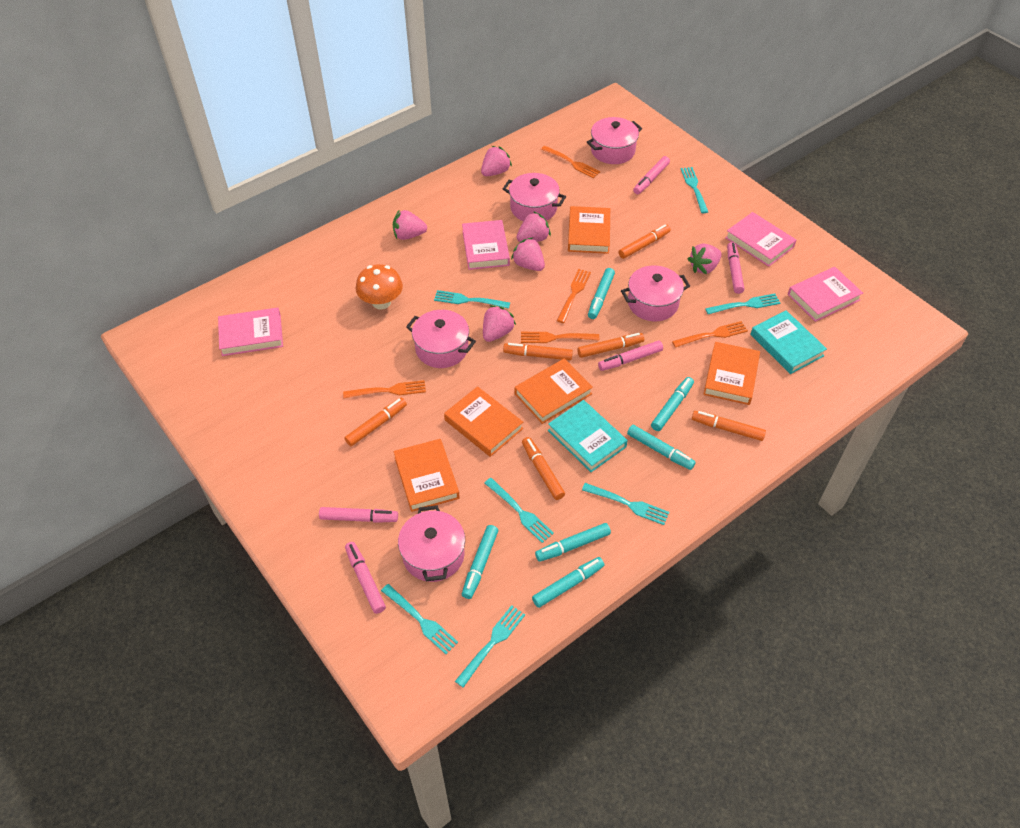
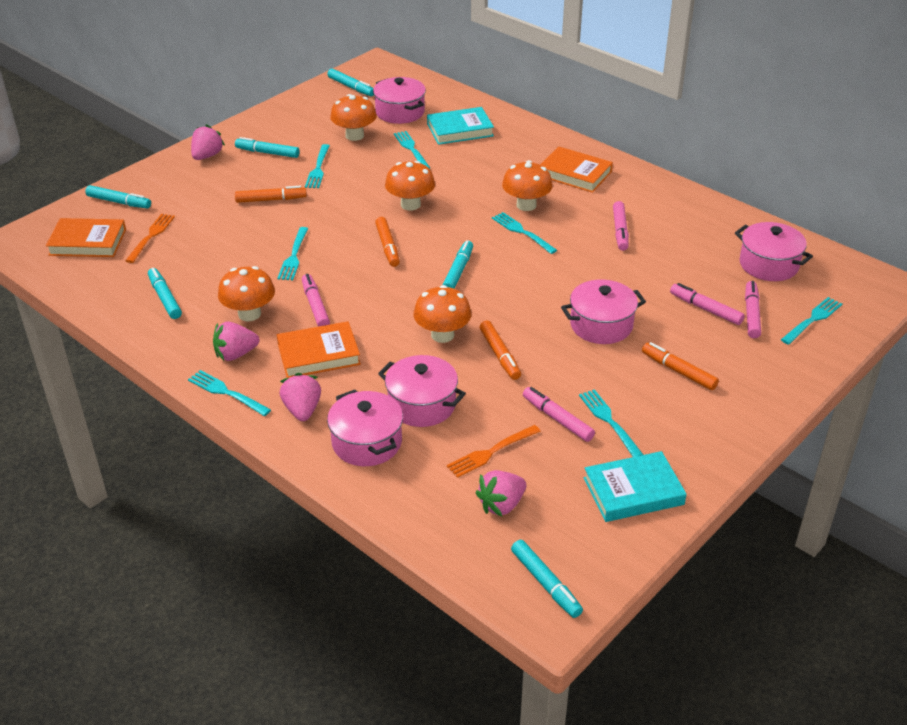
orange book: 5 -> 3
orange fork: 5 -> 2
orange marker: 6 -> 4
orange mushroom: 1 -> 5
pink book: 4 -> 0
pink strawberry: 6 -> 4

